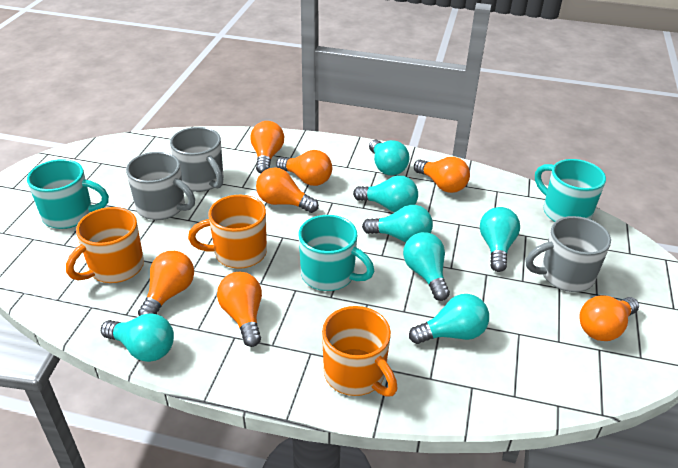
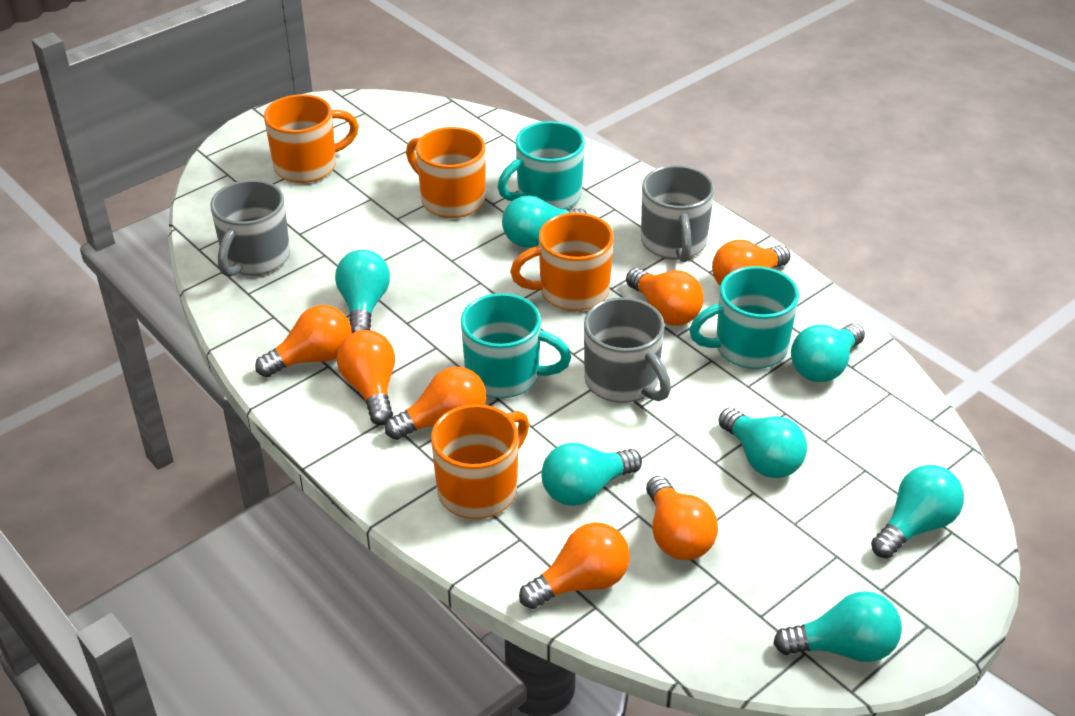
orange mug: 3 -> 4

